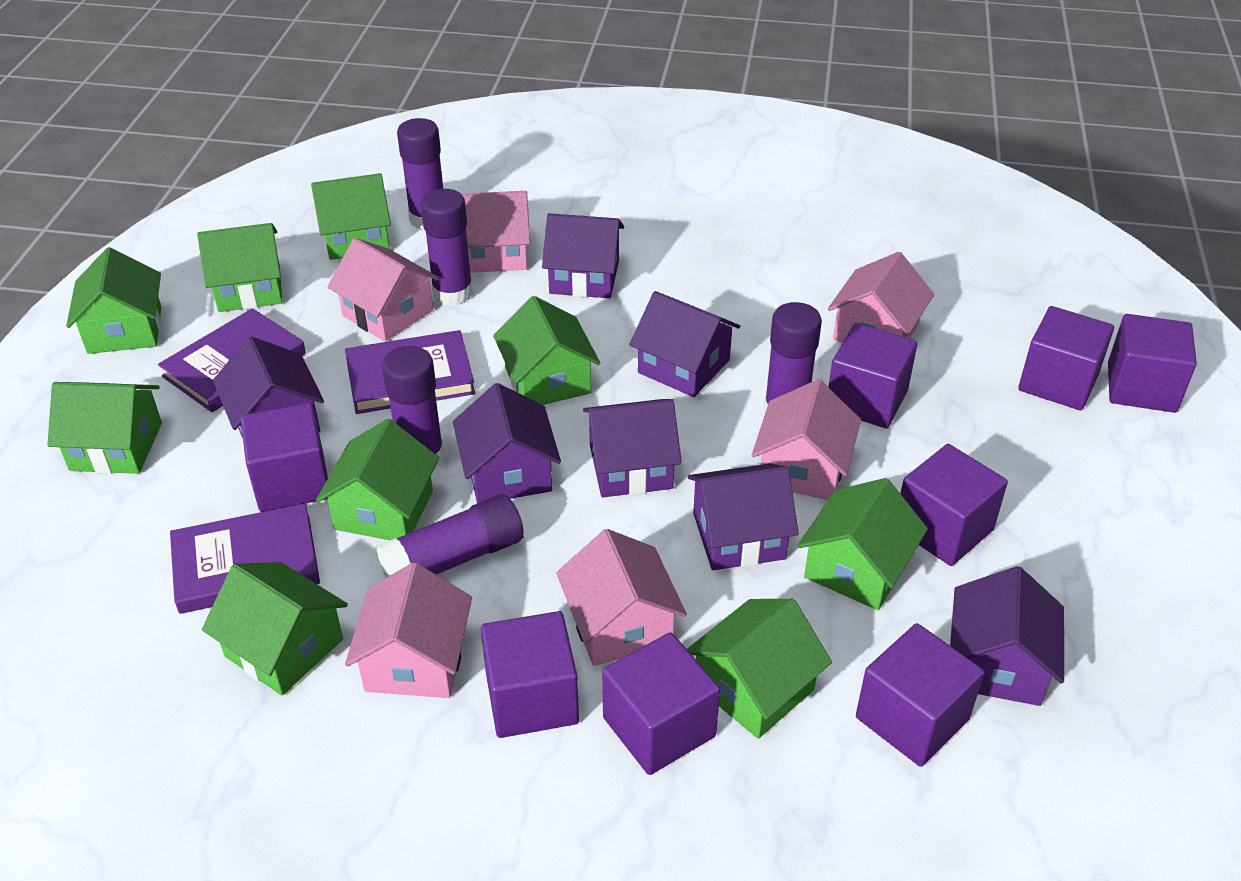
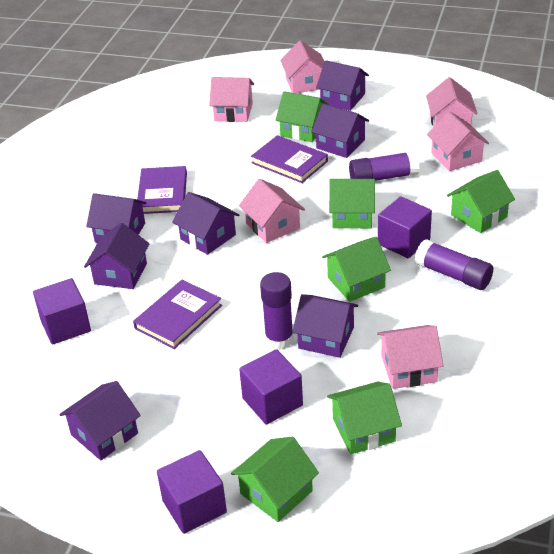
green house: 9 -> 6
purple cube: 8 -> 4
purple glue stick: 5 -> 3

